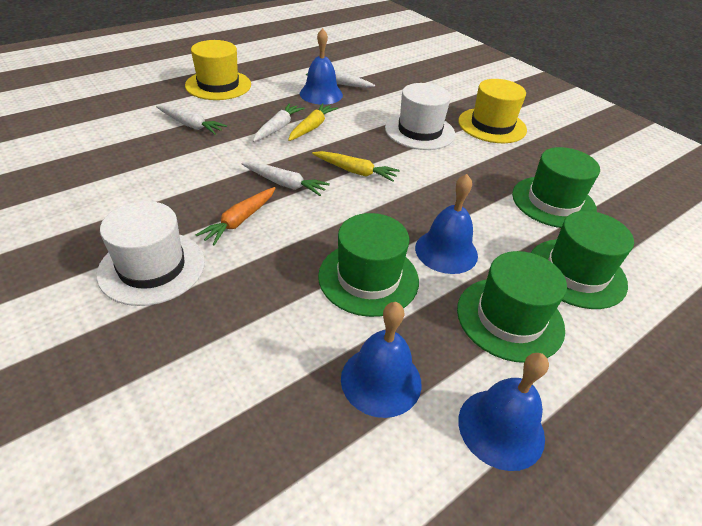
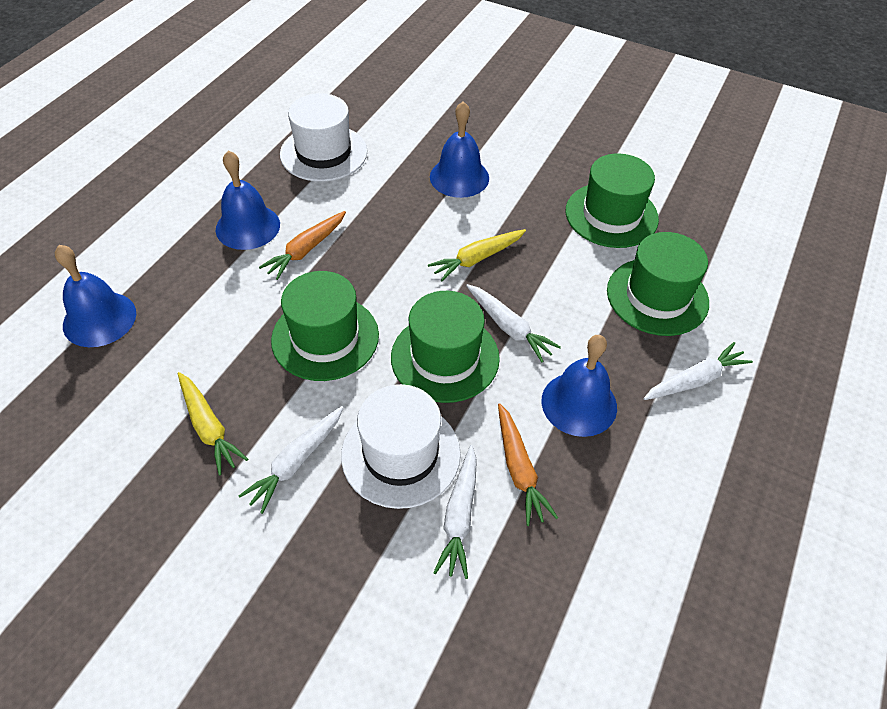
orange carrot: 1 -> 2
yellow hat: 2 -> 0

